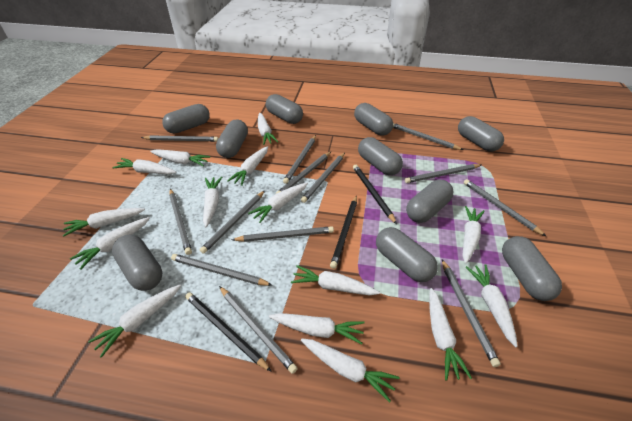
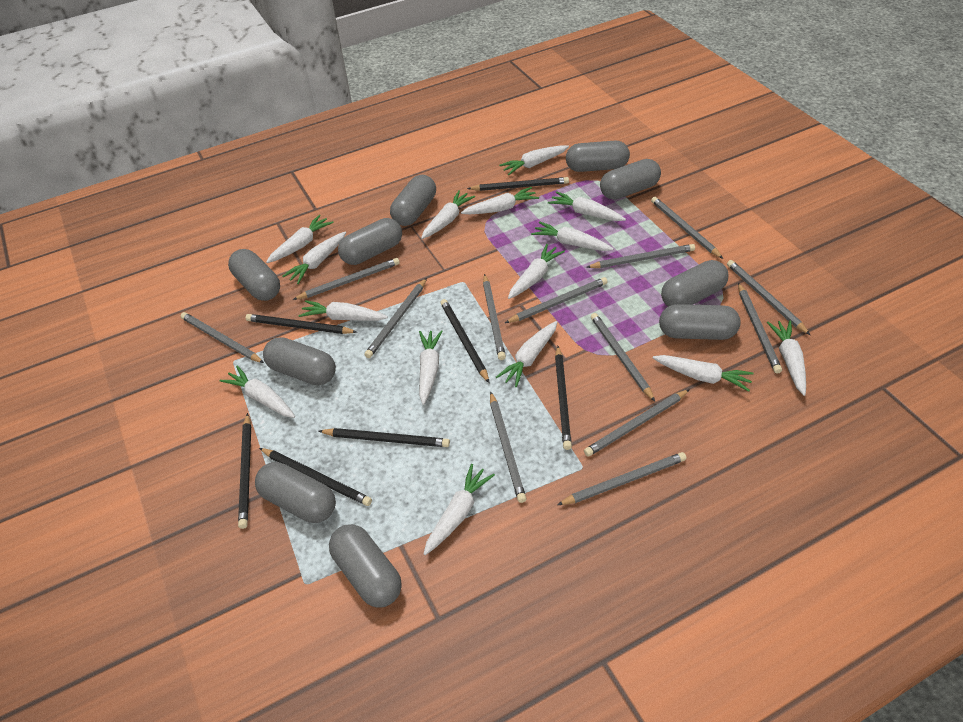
black pencil: 3 -> 7

